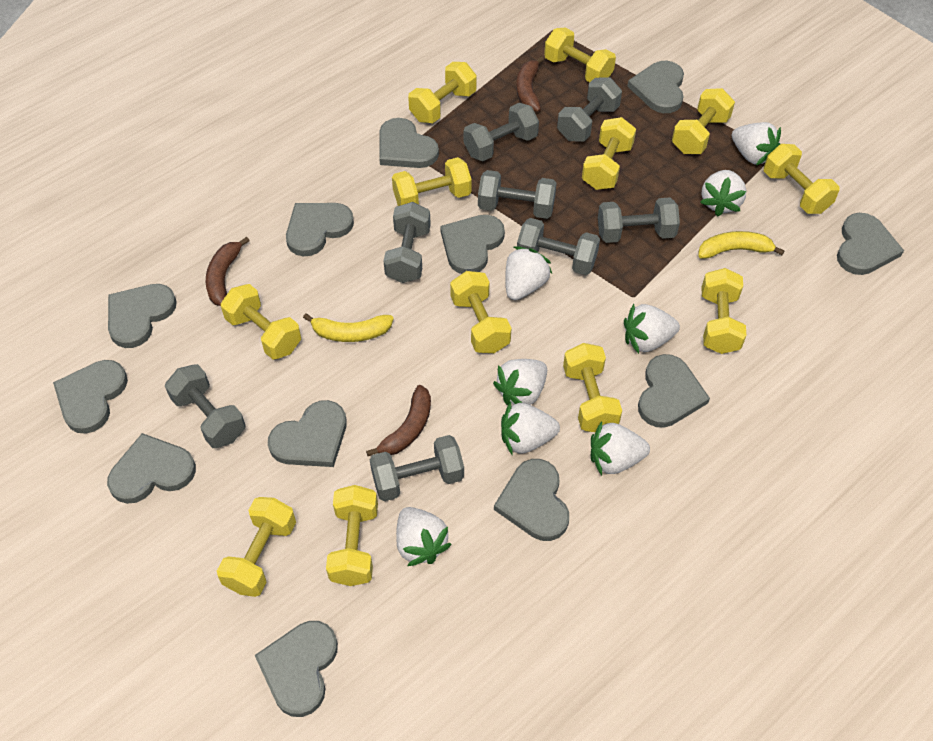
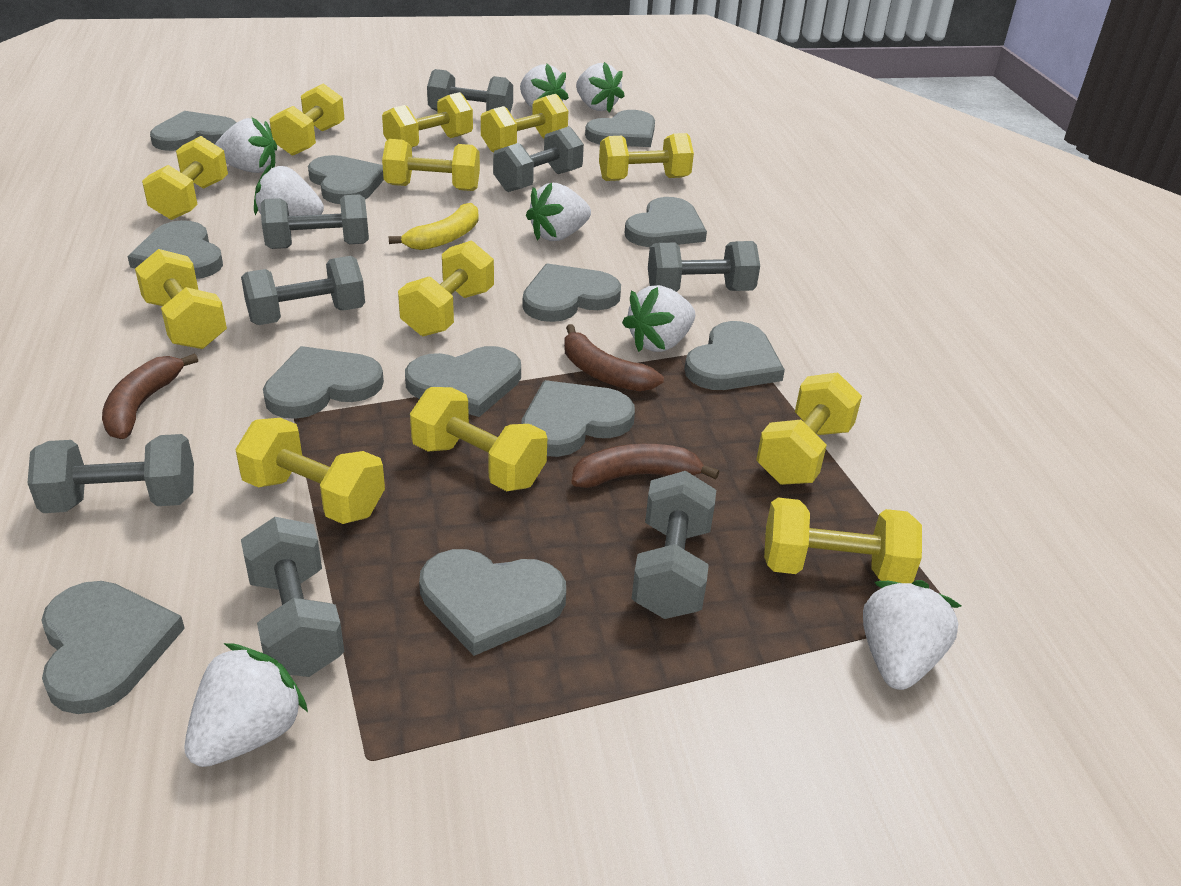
yellow banana: 2 -> 1

